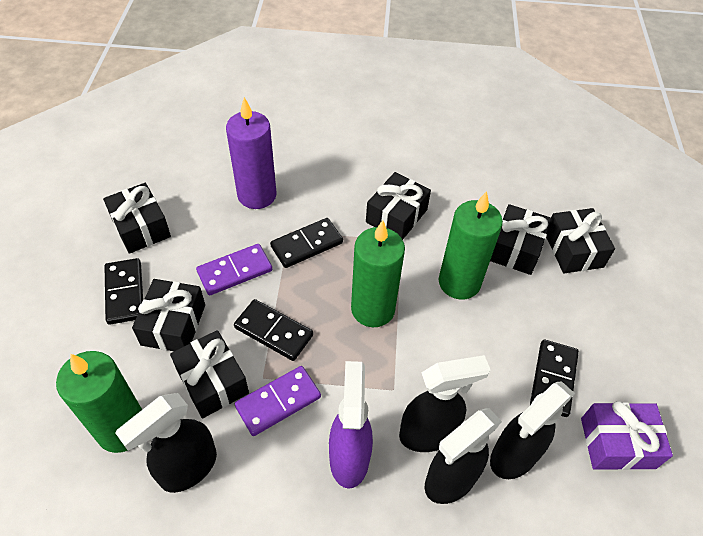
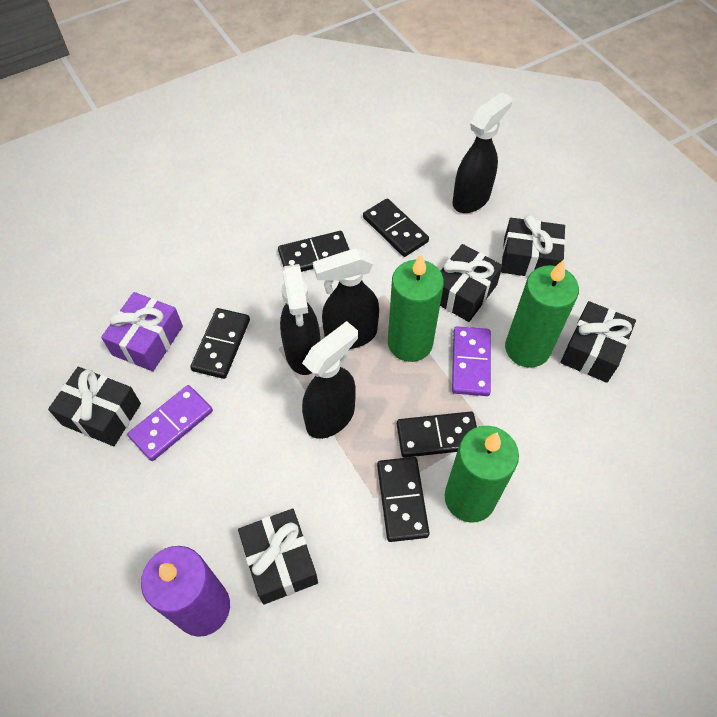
black domino: 4 -> 5
black gift: 6 -> 5
purple spray bottle: 1 -> 0

